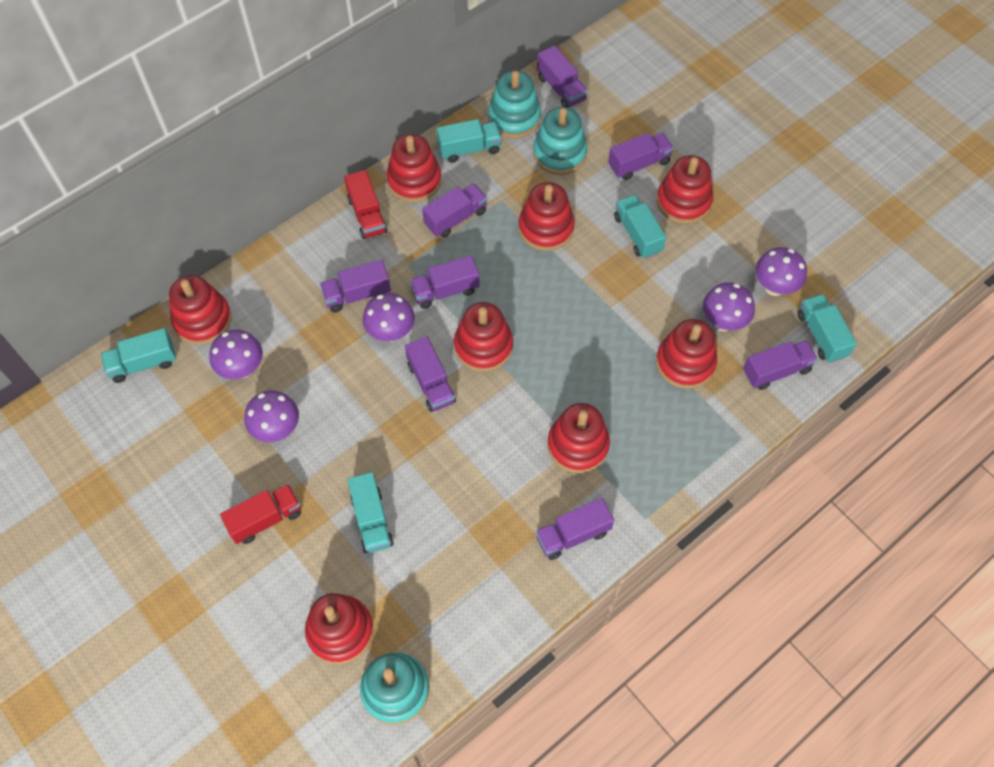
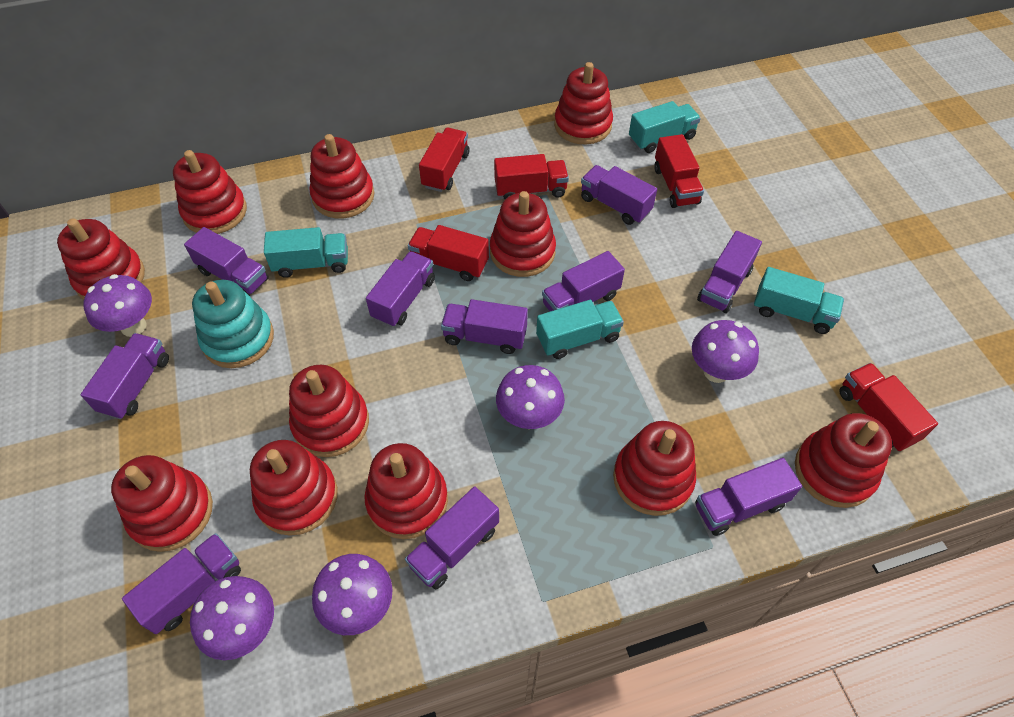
purple truck: 8 -> 10
red stacking toy: 8 -> 11
red truck: 2 -> 5
turquoise stacking toy: 3 -> 1
turquoise truck: 5 -> 4

